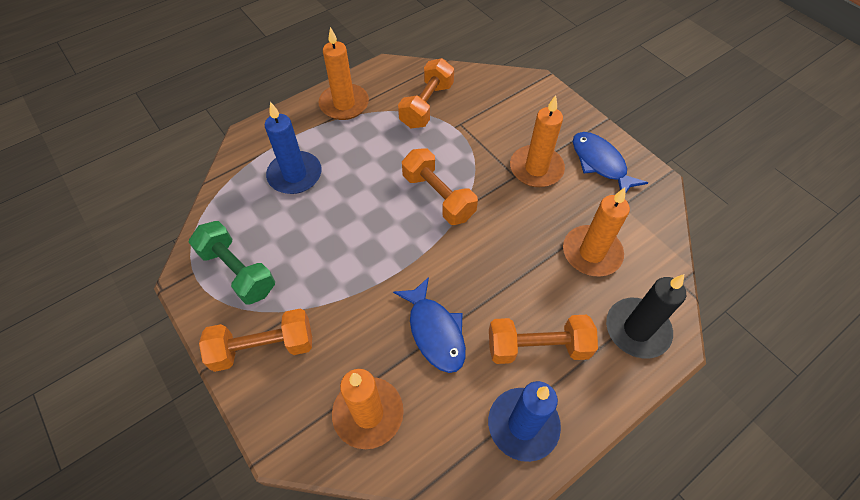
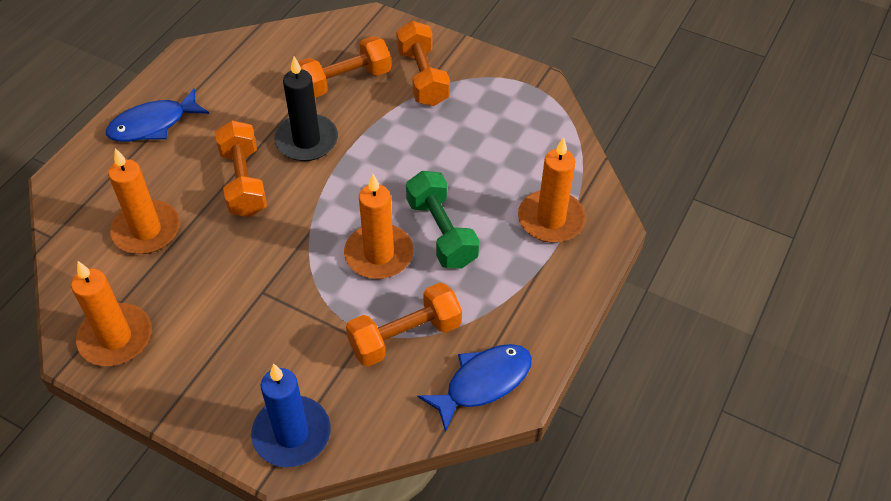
blue candle: 2 -> 1

